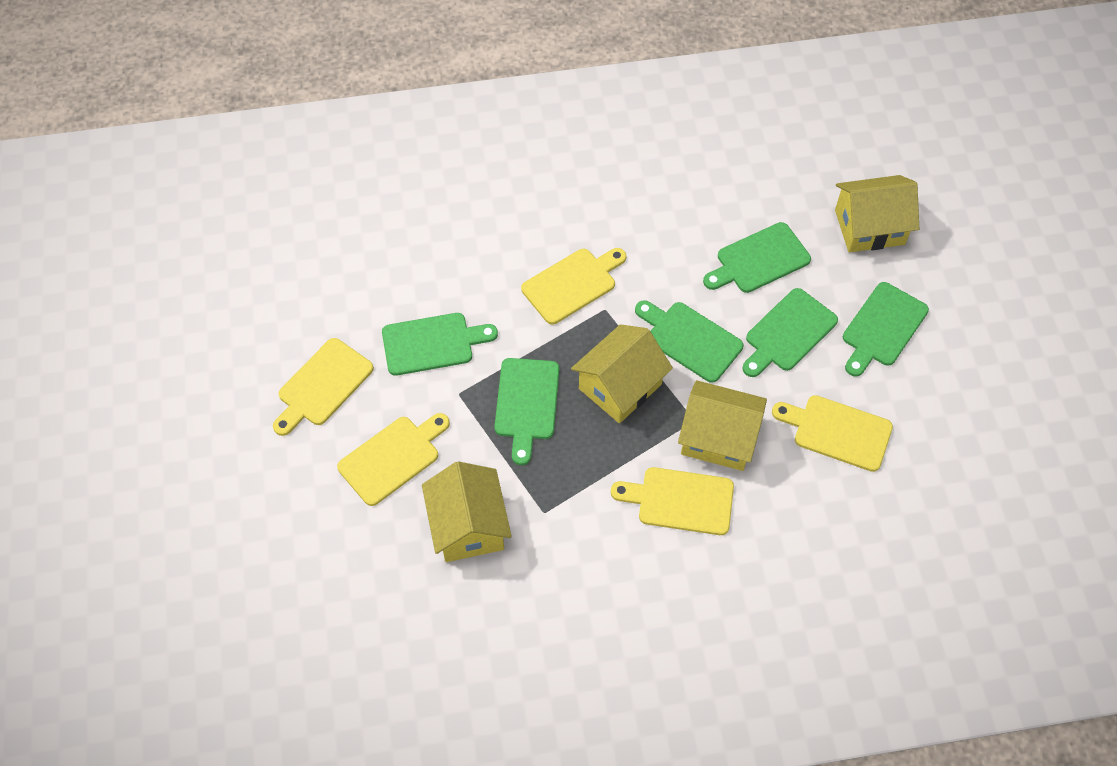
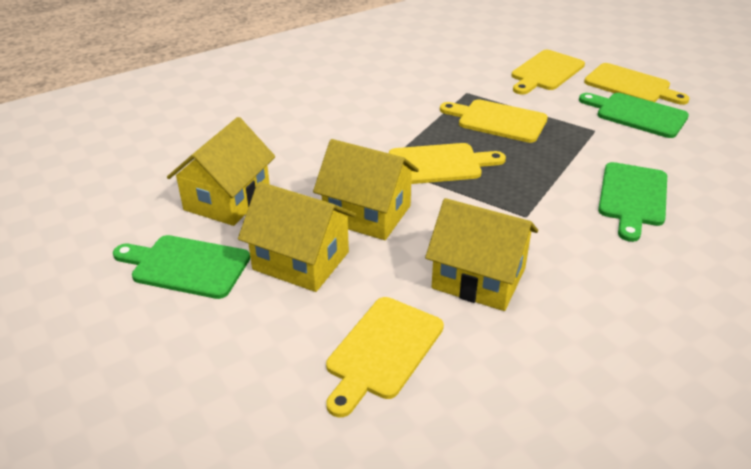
green cutting board: 6 -> 3

